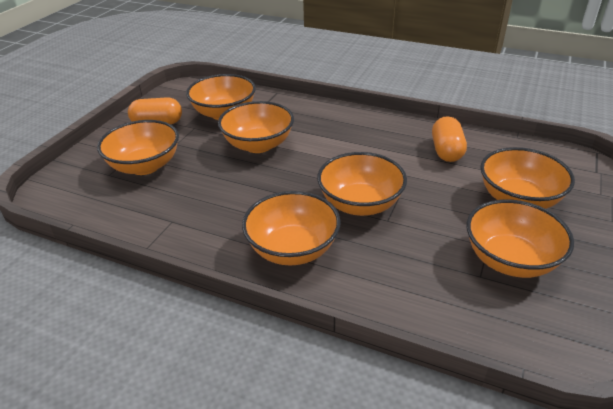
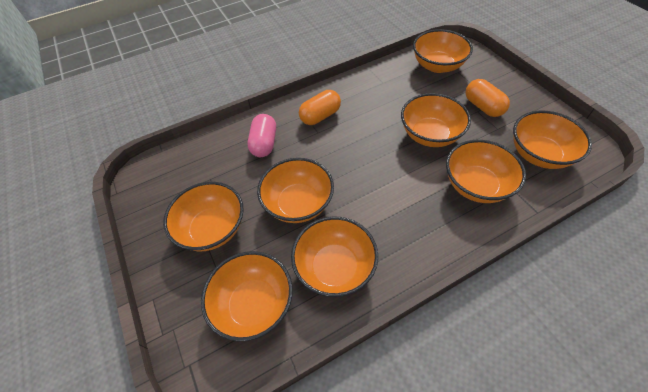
orange bowl: 7 -> 8
pink capsule: 0 -> 1

